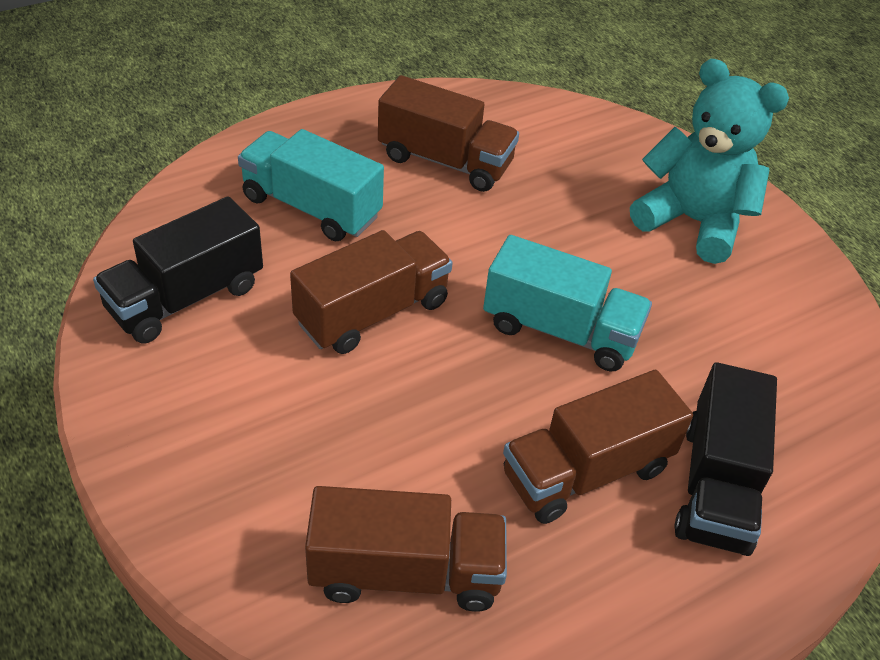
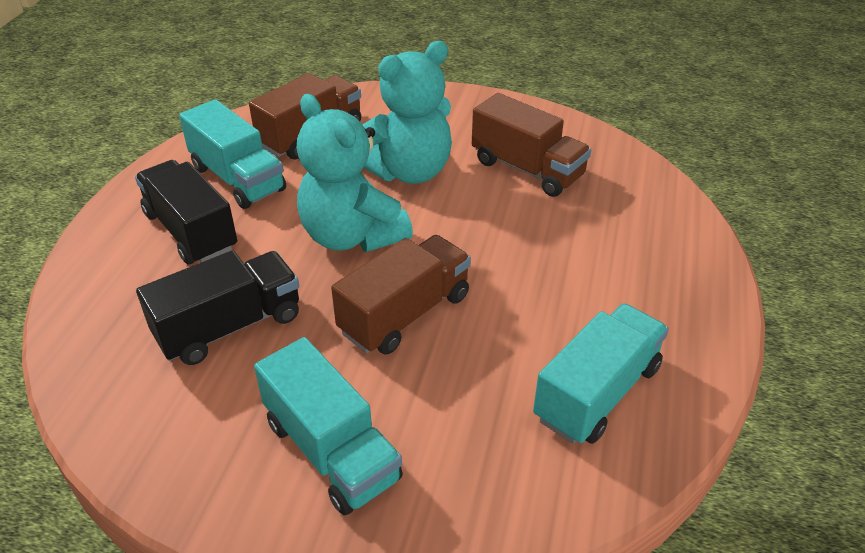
brown truck: 4 -> 3
turquoise teddy bear: 1 -> 2
turquoise truck: 2 -> 3

